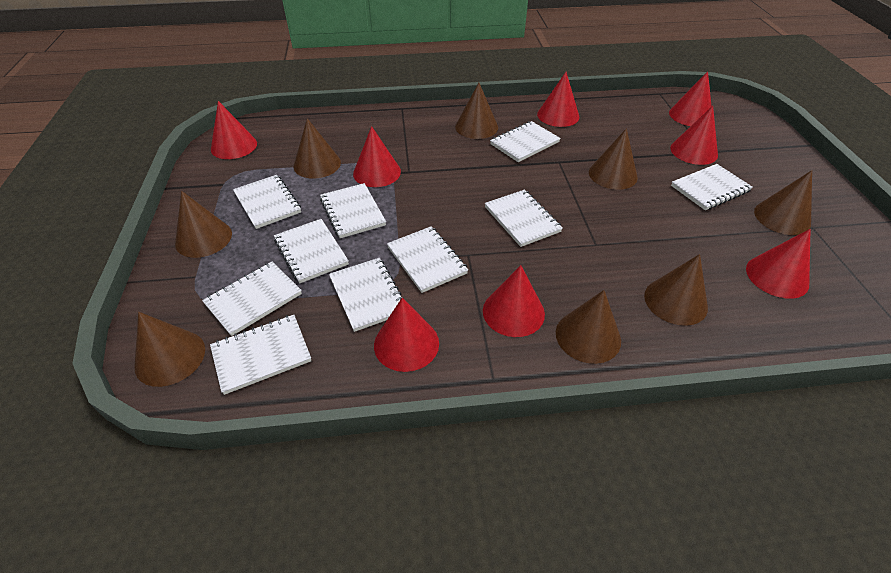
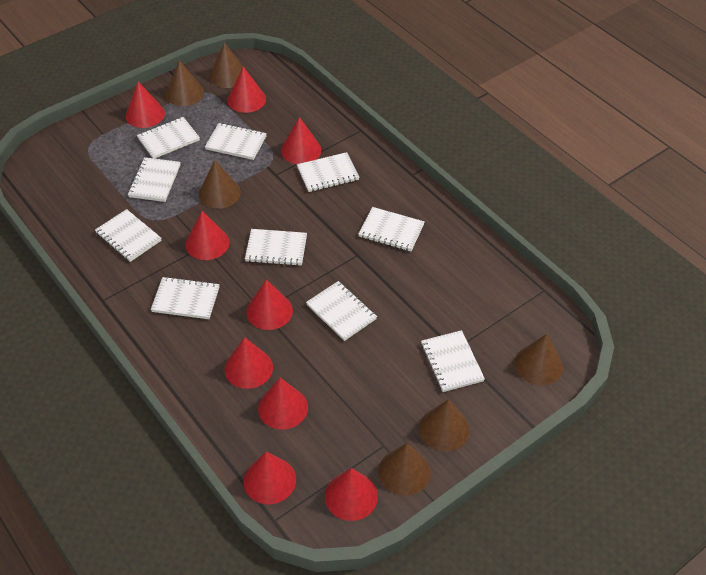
brown cone: 8 -> 6
red cone: 8 -> 9

